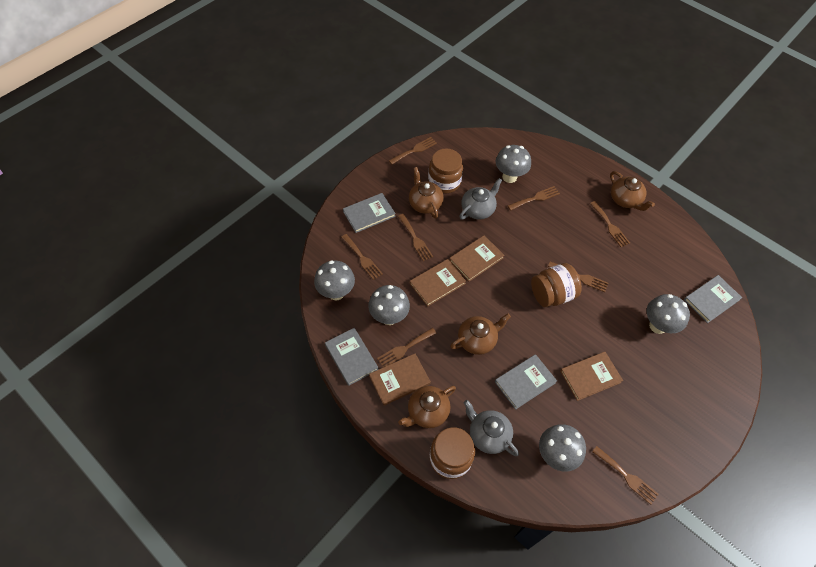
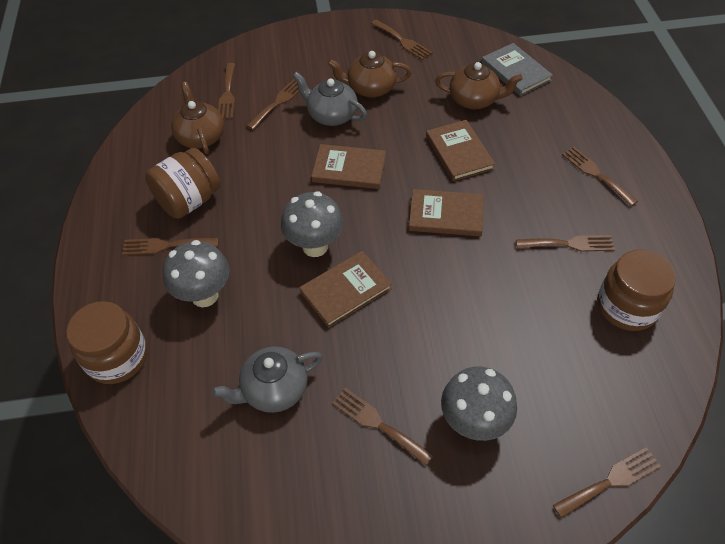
brown teapot: 4 -> 3
grey book: 4 -> 1
grey mushroom: 5 -> 3

